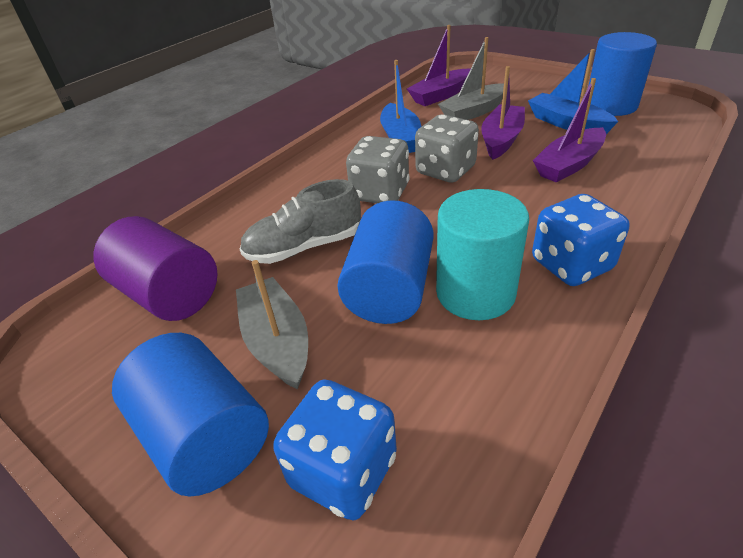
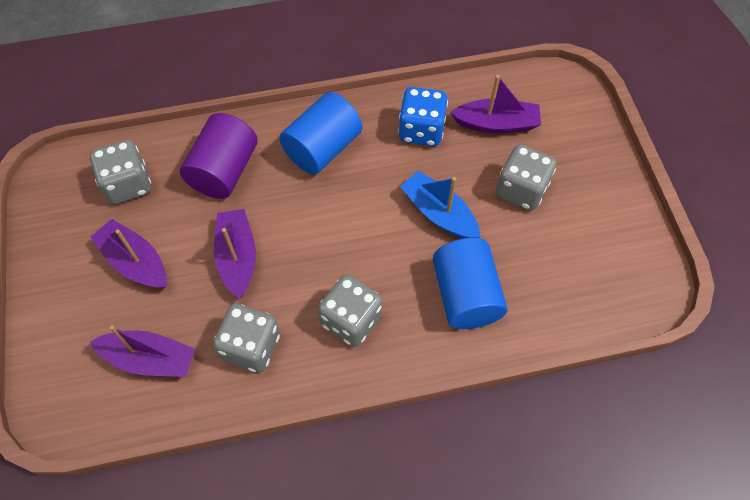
blue boat: 2 -> 1
blue cylinder: 3 -> 2
blue dice: 2 -> 1
grey boat: 2 -> 0
grey dice: 2 -> 4
grey shoe: 1 -> 0
purple boat: 3 -> 4
turquoise cylinder: 1 -> 0

